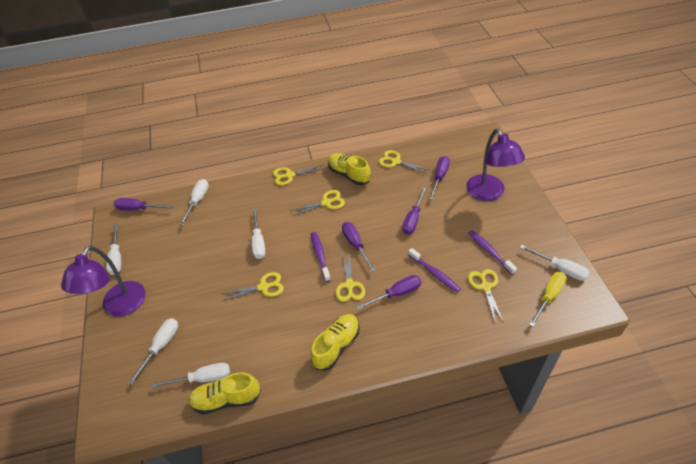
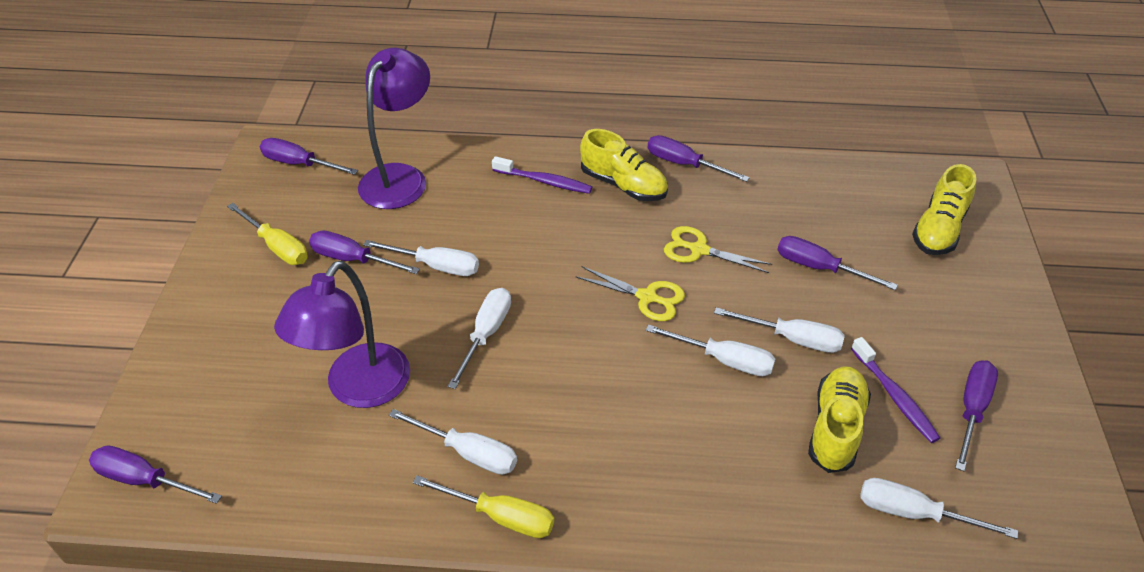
purple screwdriver: 5 -> 6
purple toothbrush: 3 -> 2
yellow scissors: 6 -> 2
yellow screwdriver: 1 -> 2

